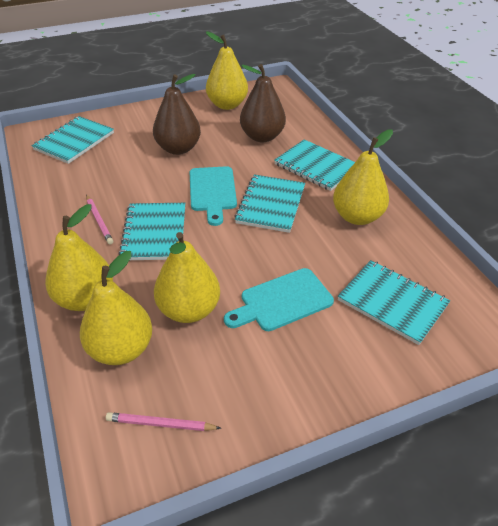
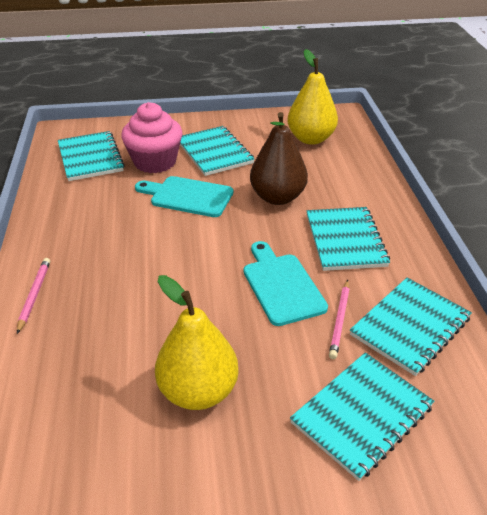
brown pear: 2 -> 1
pink cupcake: 0 -> 1
yellow pear: 5 -> 2

